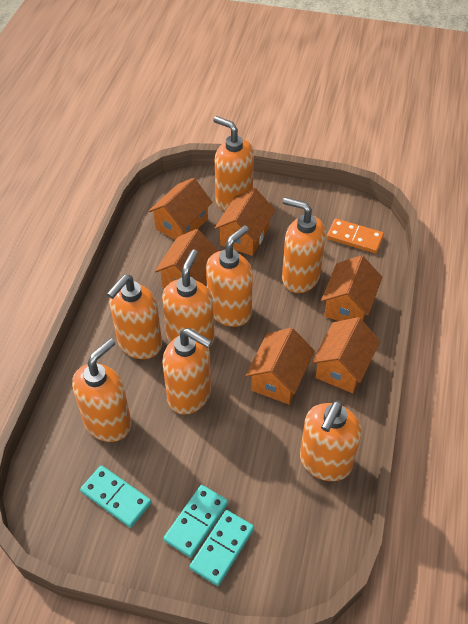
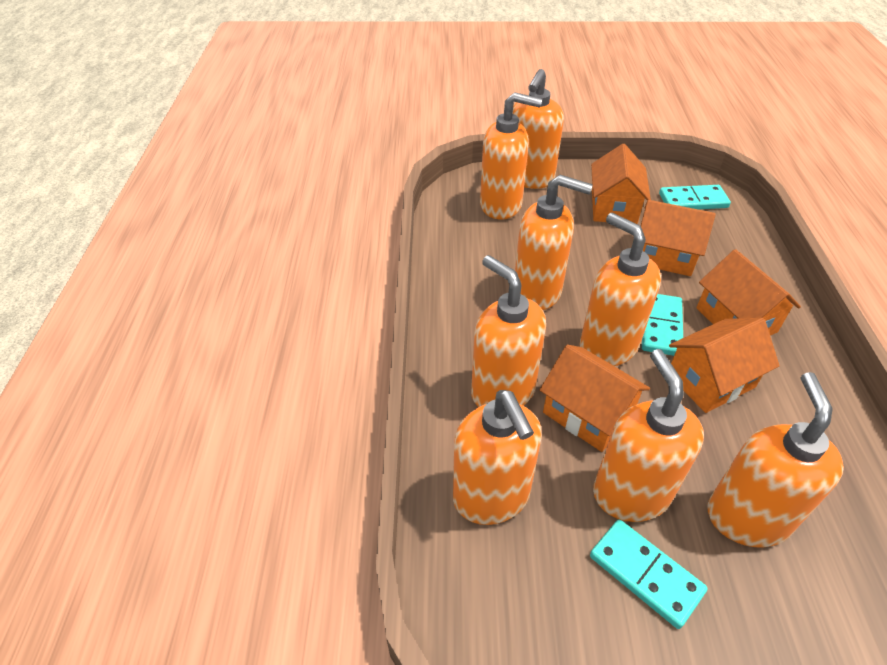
orange domino: 1 -> 0
orange house: 6 -> 5

